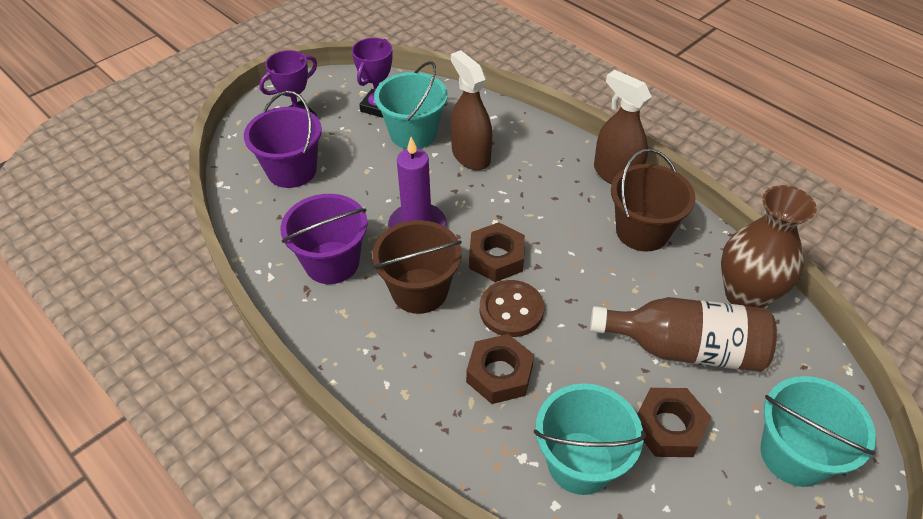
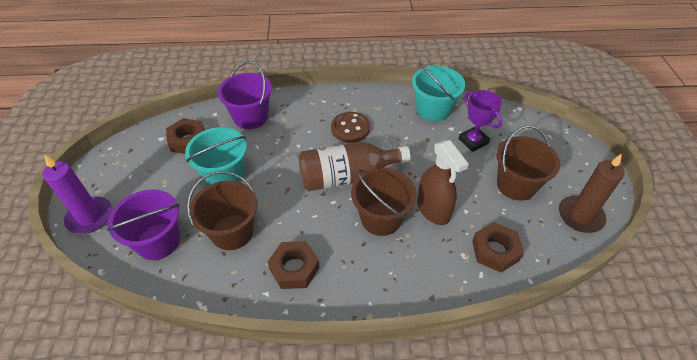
brown bucket: 2 -> 3
brown candle: 0 -> 1
brown spray bottle: 2 -> 1
brown vase: 1 -> 0
purple trophy: 2 -> 1
turquoise bucket: 3 -> 2

